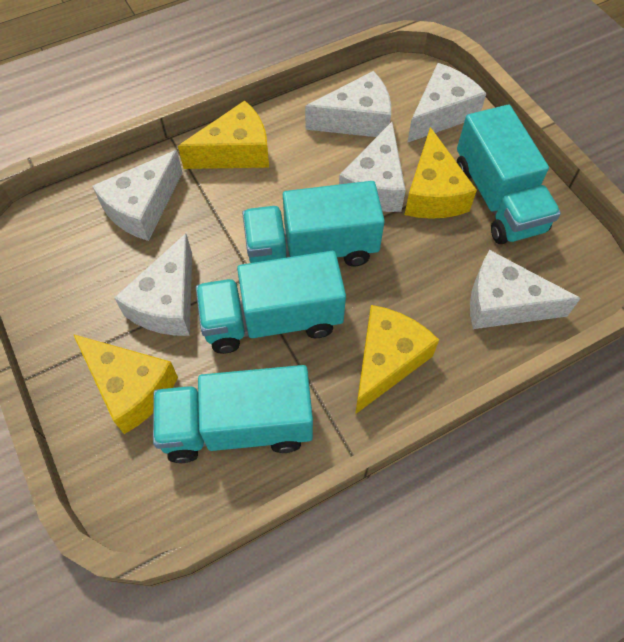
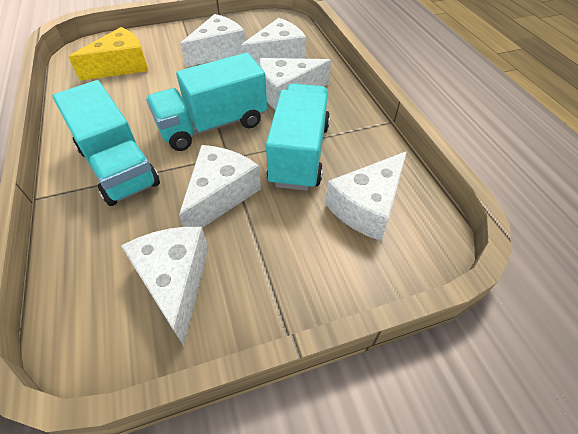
turquoise truck: 4 -> 3
yellow cheese: 4 -> 1

